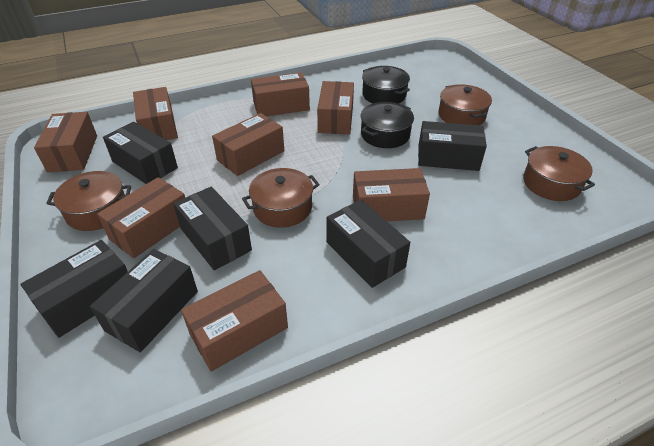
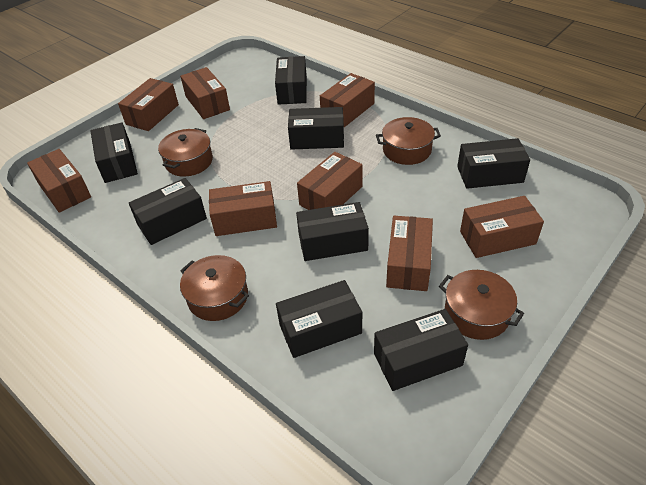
black box: 6 -> 8
black pot: 2 -> 0

